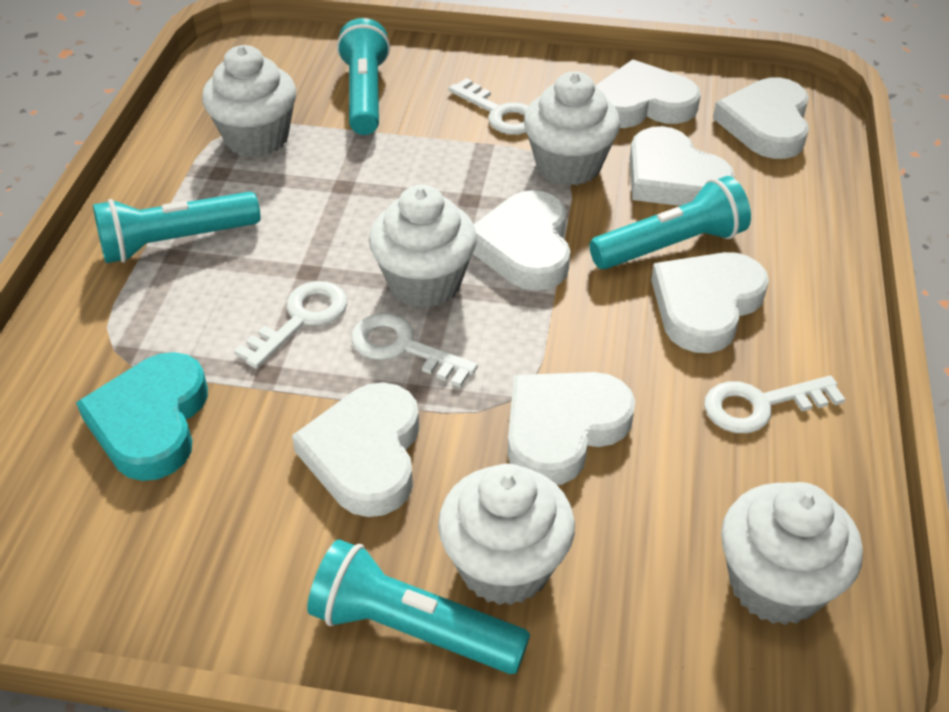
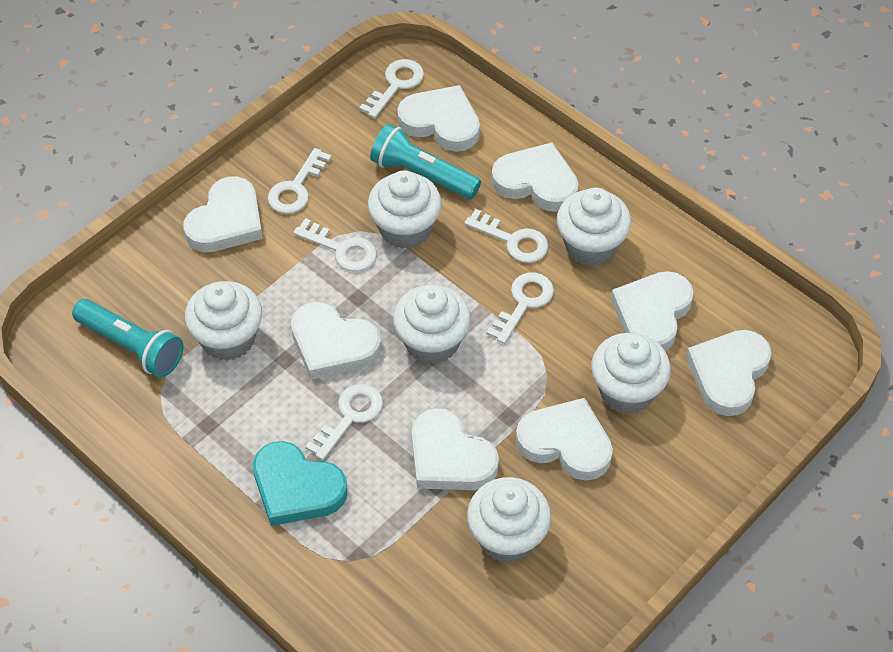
turquoise flashlight: 4 -> 2
white cupcake: 5 -> 6
white heart: 7 -> 8
white key: 4 -> 6

